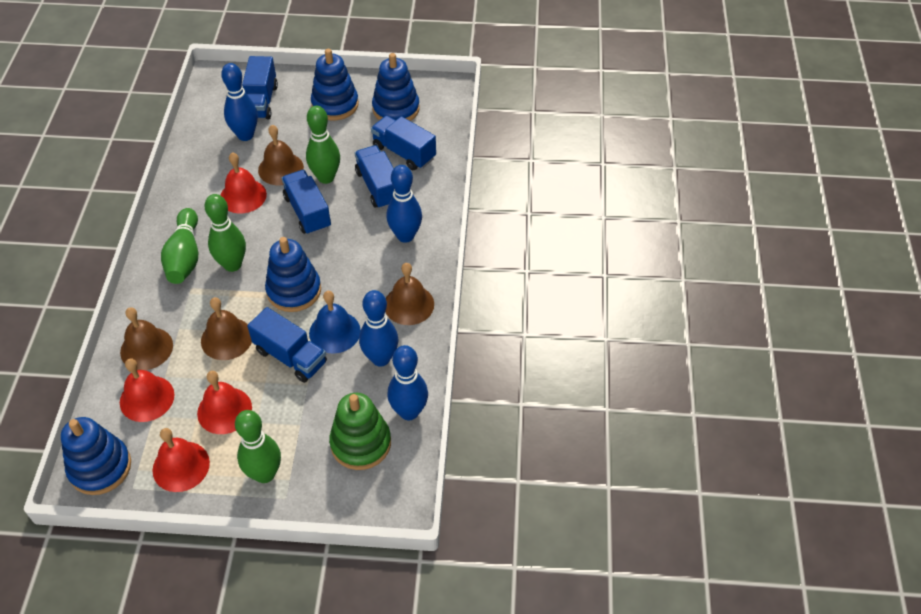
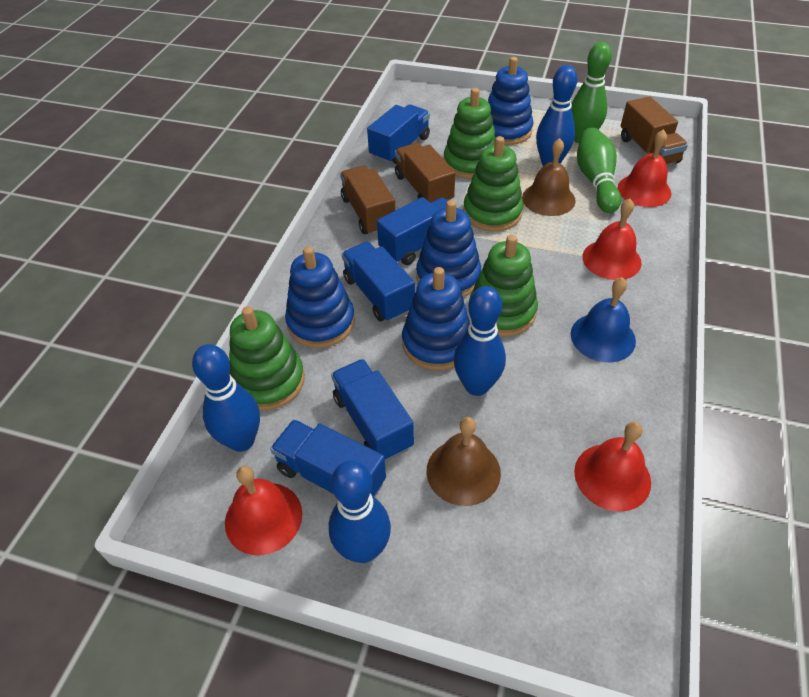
brown bell: 4 -> 2
brown truck: 0 -> 3
green bowling pin: 4 -> 2
green stacking toy: 1 -> 4

